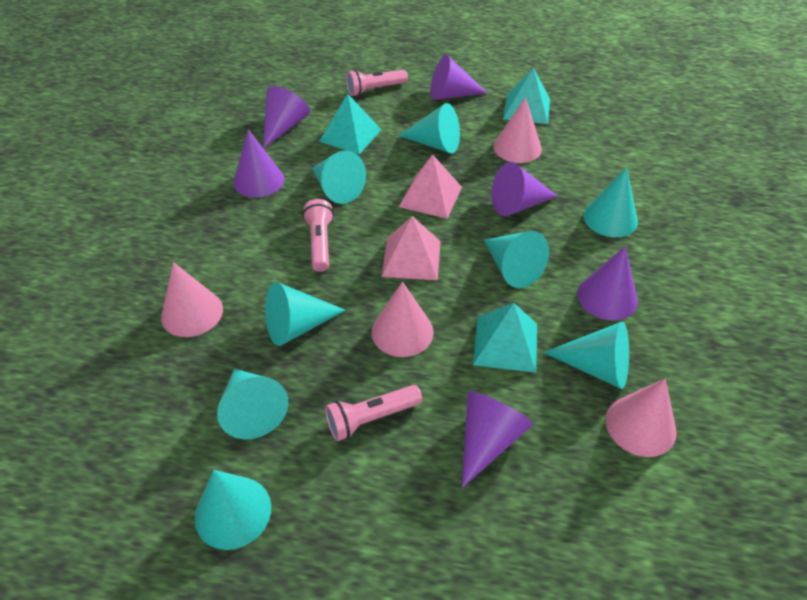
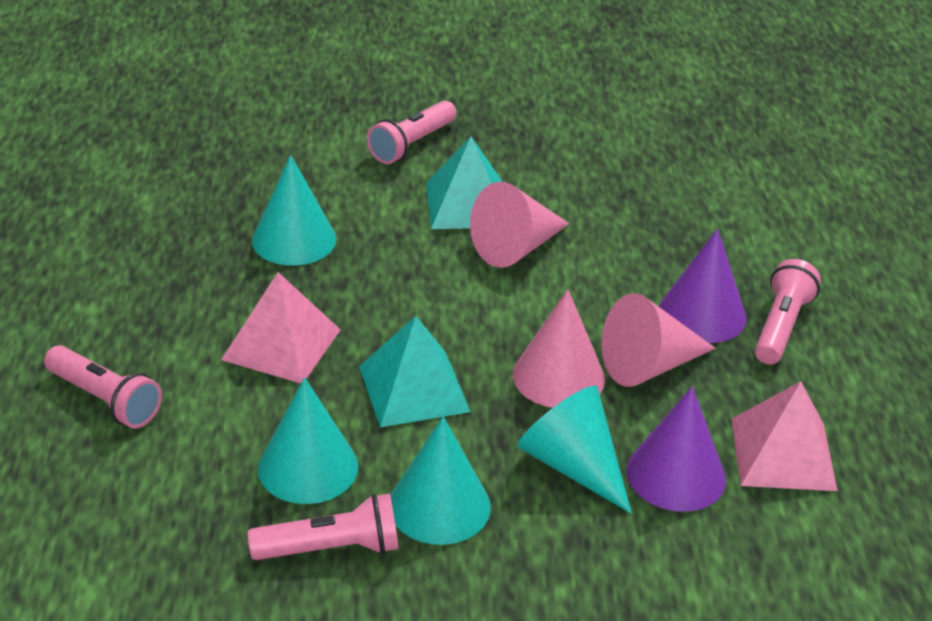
pink cone: 4 -> 3
pink flashlight: 3 -> 4
purple cone: 6 -> 2
turquoise cone: 8 -> 4
turquoise pyramid: 3 -> 2

